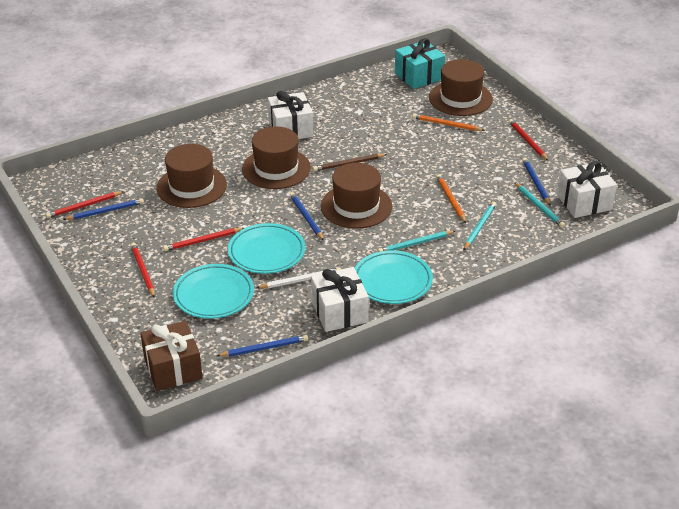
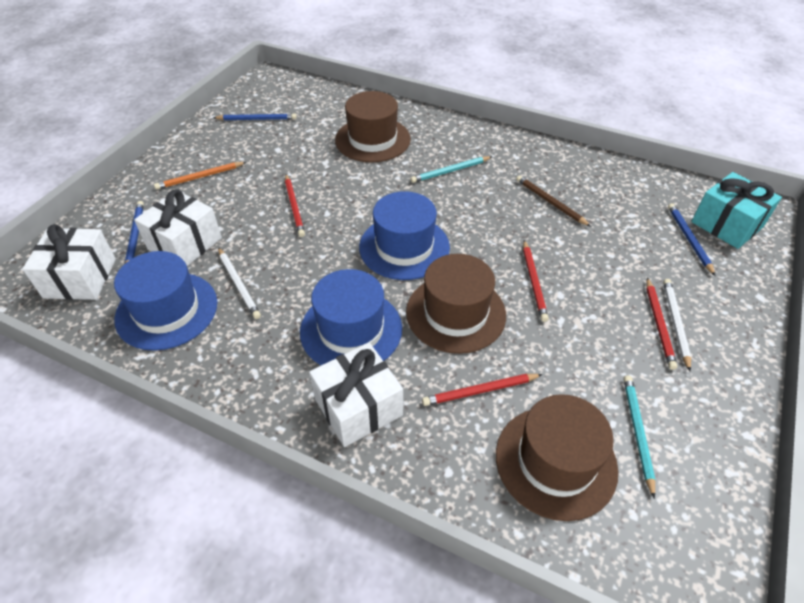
blue hat: 0 -> 3
blue pencil: 4 -> 3
brown gift: 1 -> 0
brown hat: 4 -> 3
orange pencil: 2 -> 1
turquoise pencil: 3 -> 2
turquoise plate: 3 -> 0
white pencil: 1 -> 2

